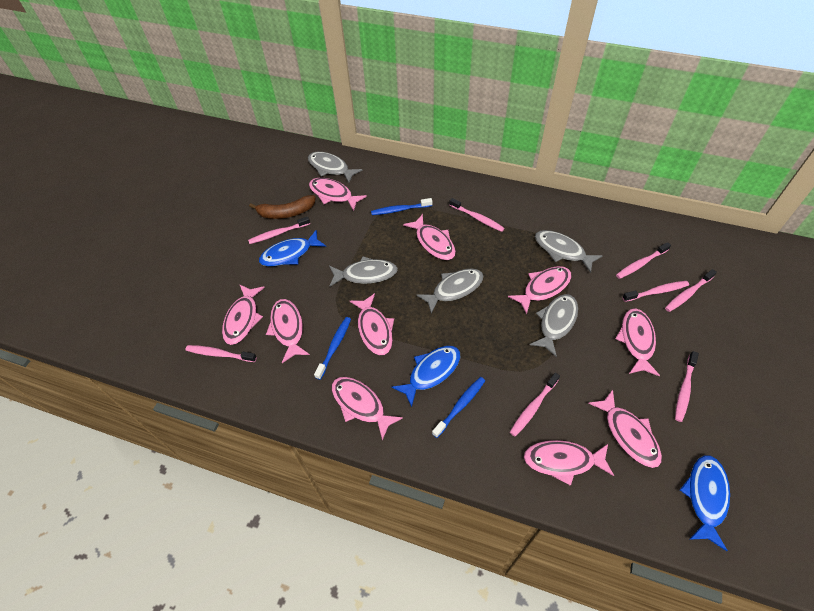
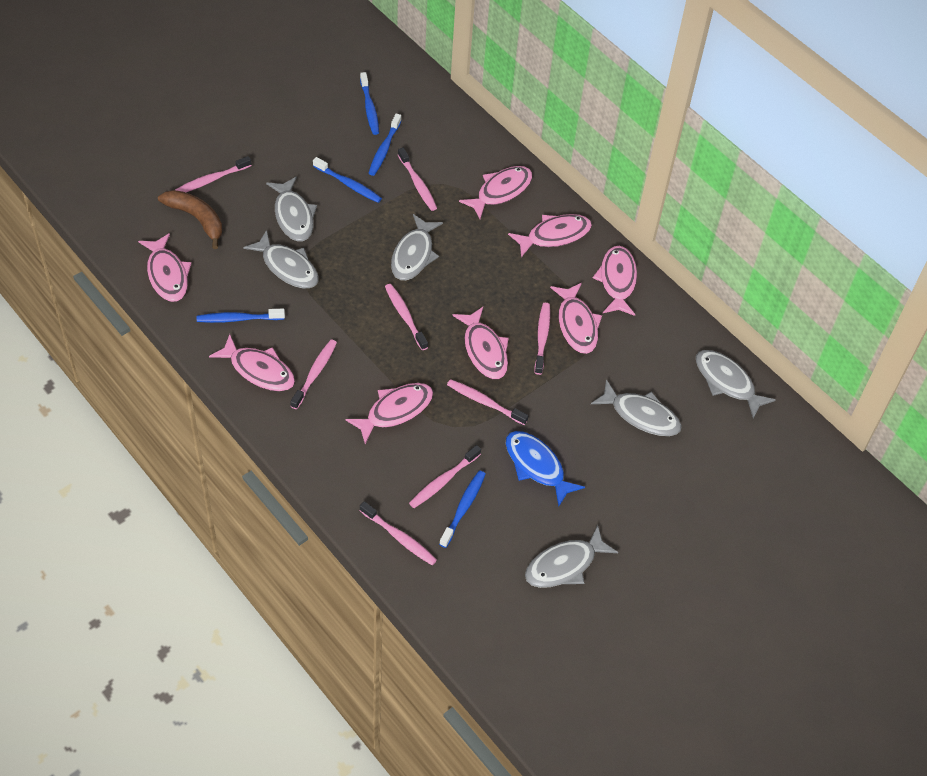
blue fish: 3 -> 1
blue toothbrush: 3 -> 5
grey fish: 5 -> 6
pink fish: 10 -> 8

